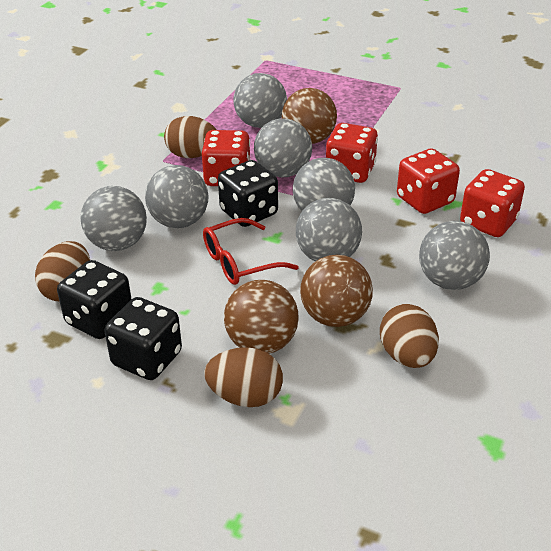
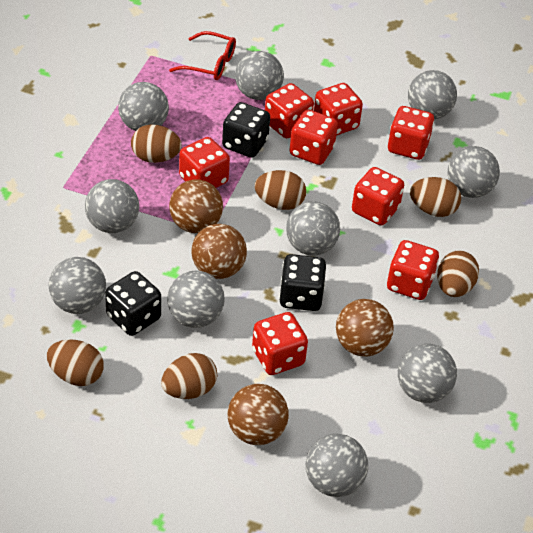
brown ball: 3 -> 4
brown egg: 4 -> 6
grey ball: 7 -> 10
red dice: 4 -> 8

